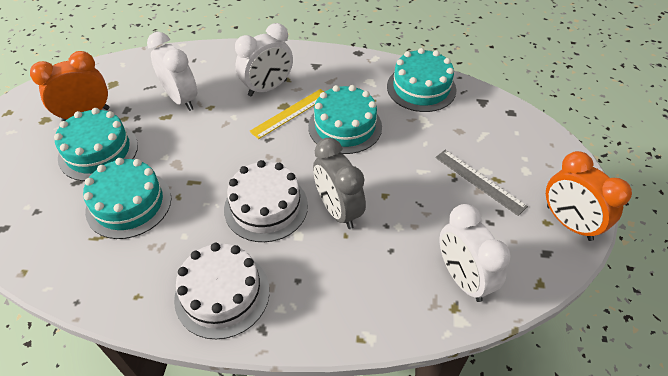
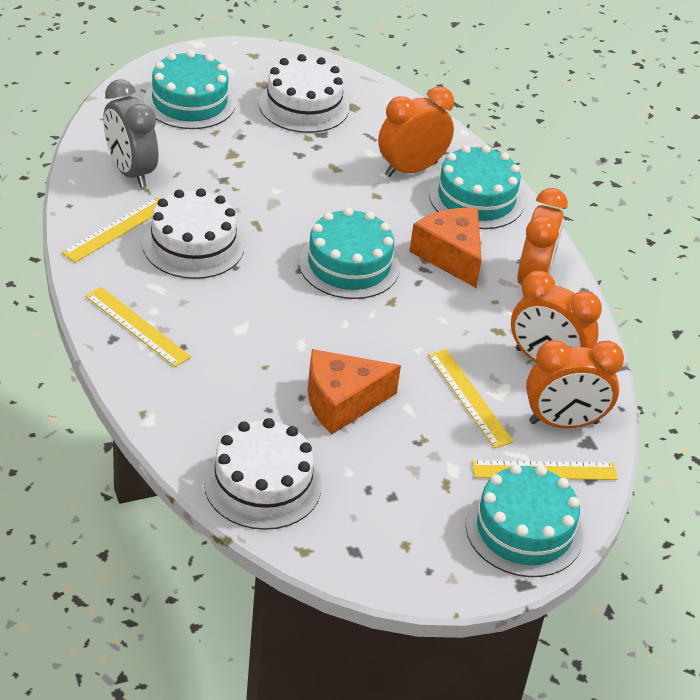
grey ruler: 1 -> 0
orange cheese: 0 -> 2
orange clock: 2 -> 4
white cake: 2 -> 3
white clock: 3 -> 0
yellow ruler: 1 -> 4

